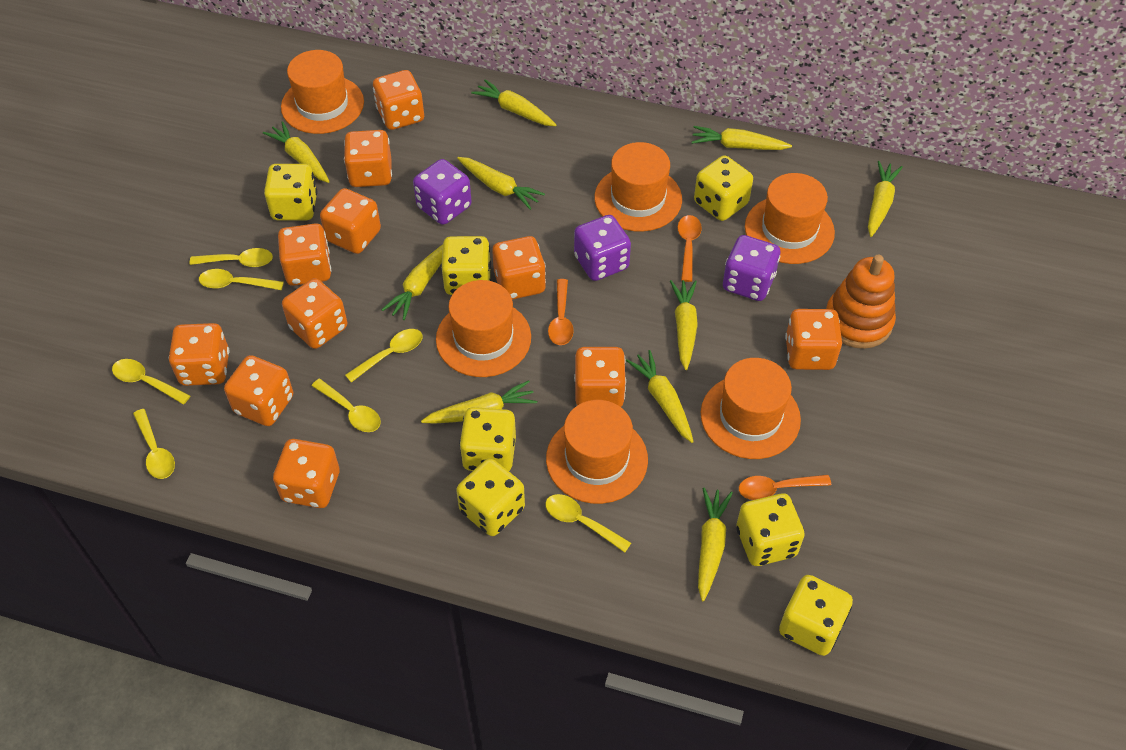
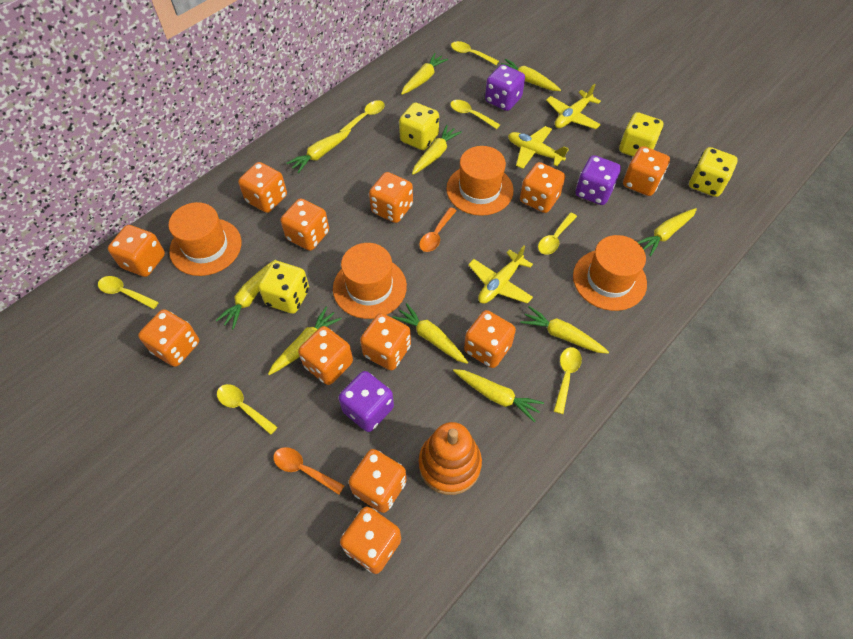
orange dice: 11 -> 12
orange hat: 6 -> 4
orange spoon: 3 -> 2
yellow dice: 7 -> 4
yellow plane: 0 -> 3

